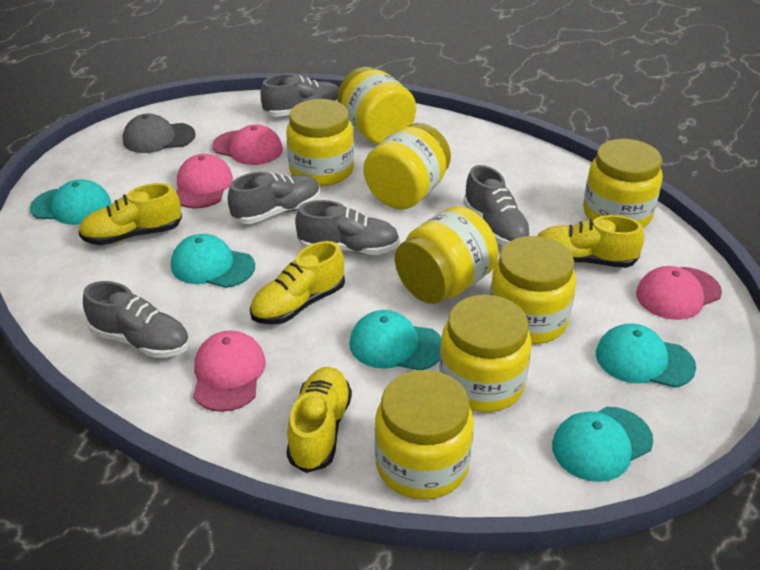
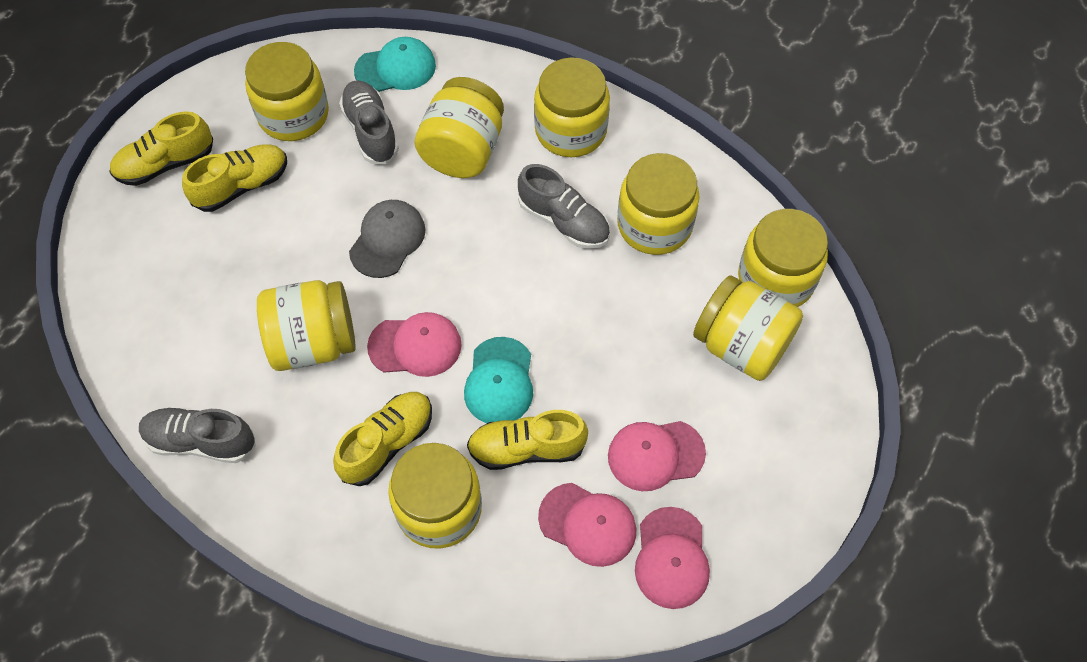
grey shoe: 5 -> 3
turquoise cap: 5 -> 2

